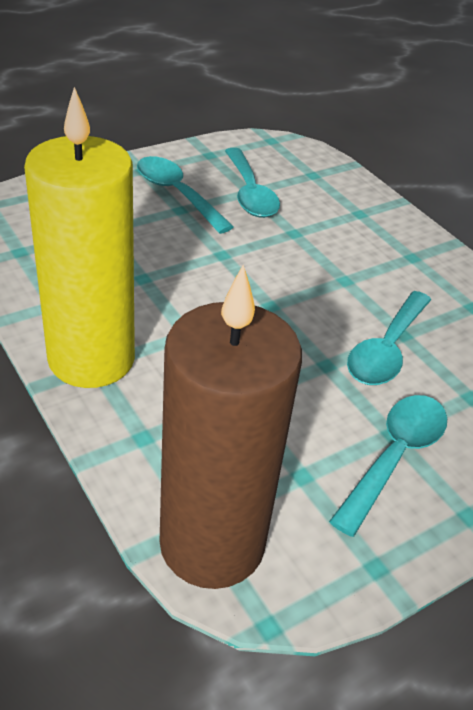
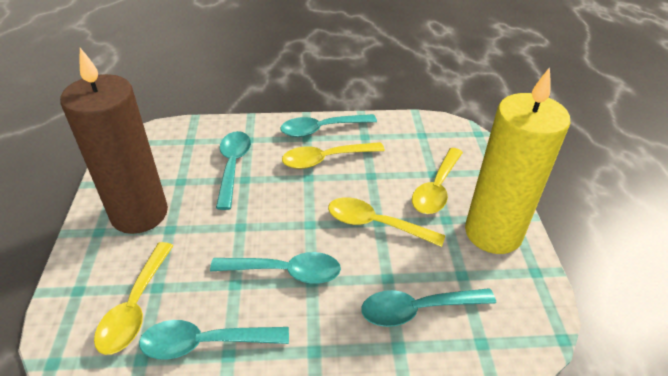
turquoise spoon: 4 -> 5
yellow spoon: 0 -> 4

